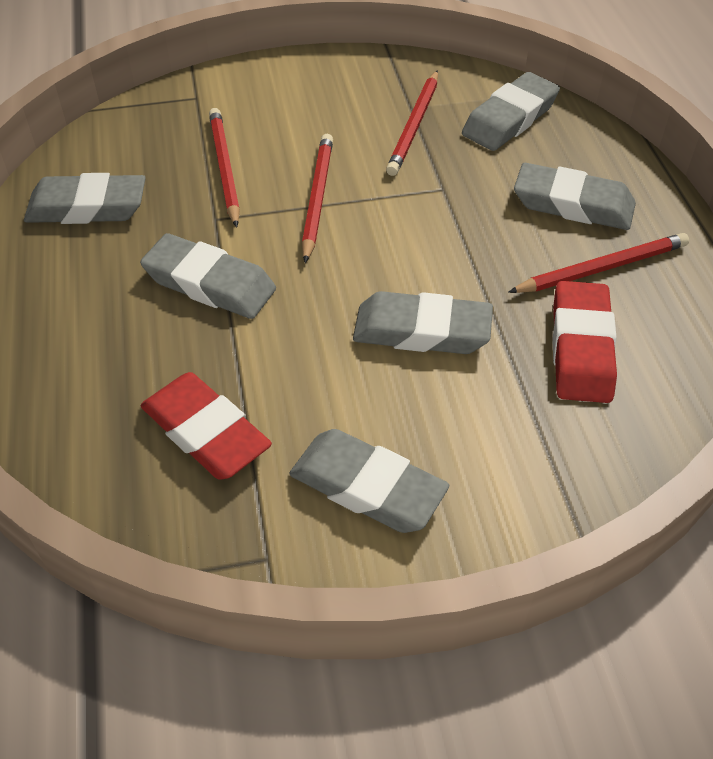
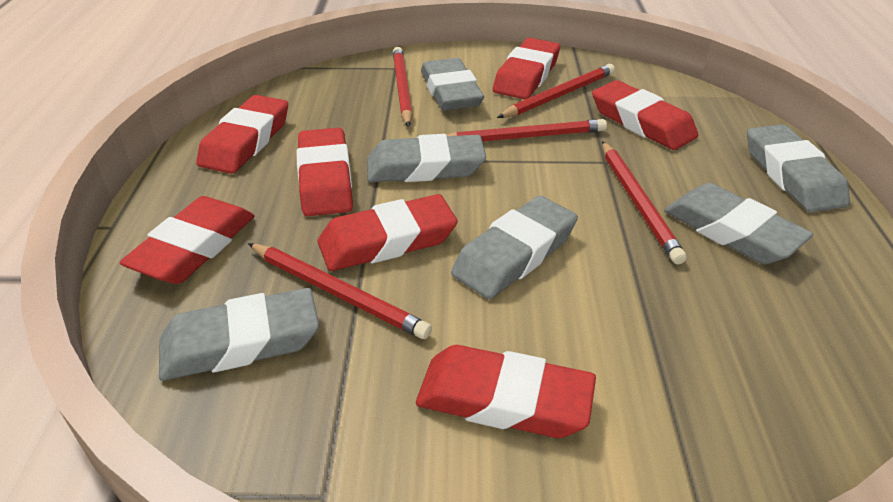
red eraser: 2 -> 7
red pencil: 4 -> 5

